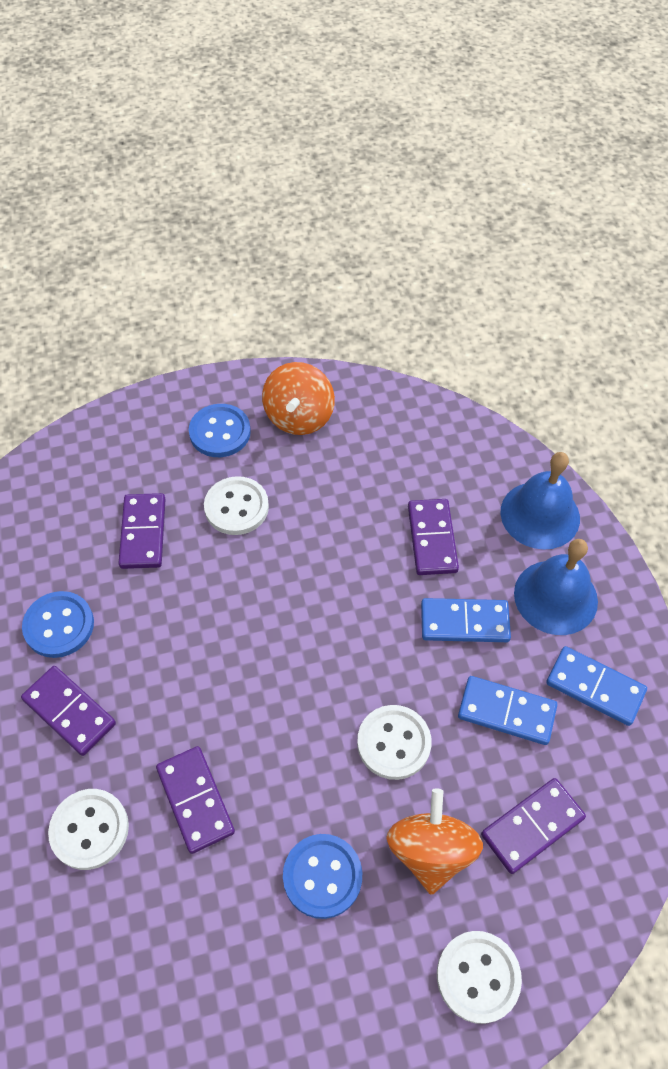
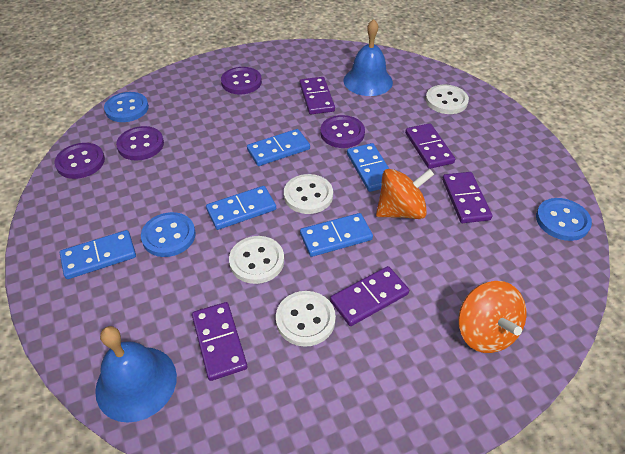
blue domino: 3 -> 5
purple button: 0 -> 4

